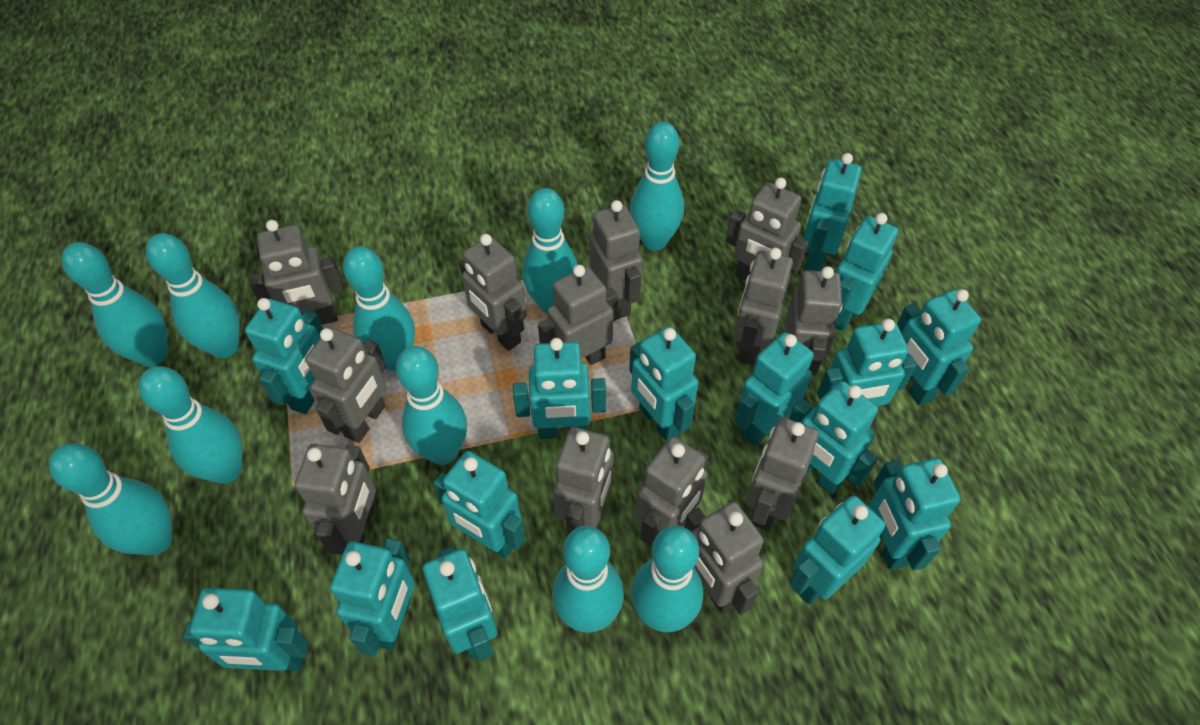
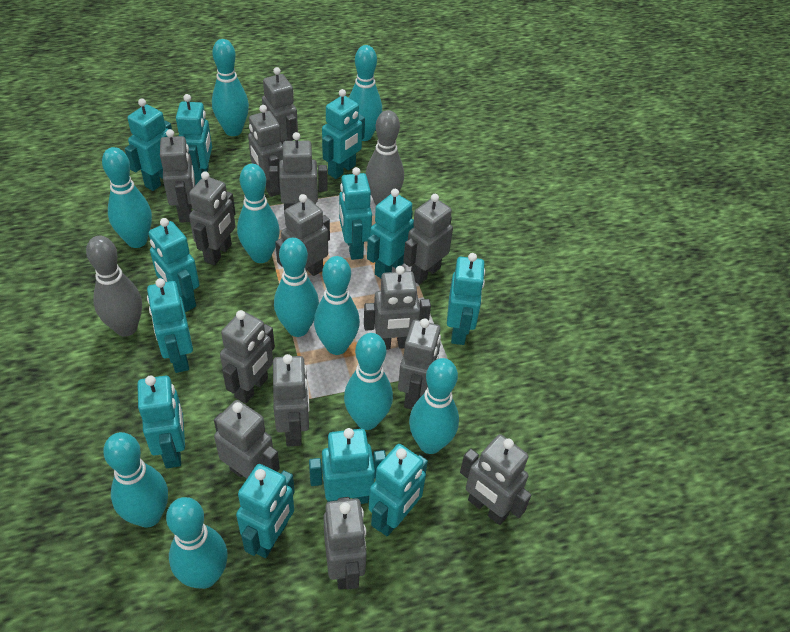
grey bowling pin: 0 -> 2
grey robot: 13 -> 14
turquoise robot: 15 -> 12

